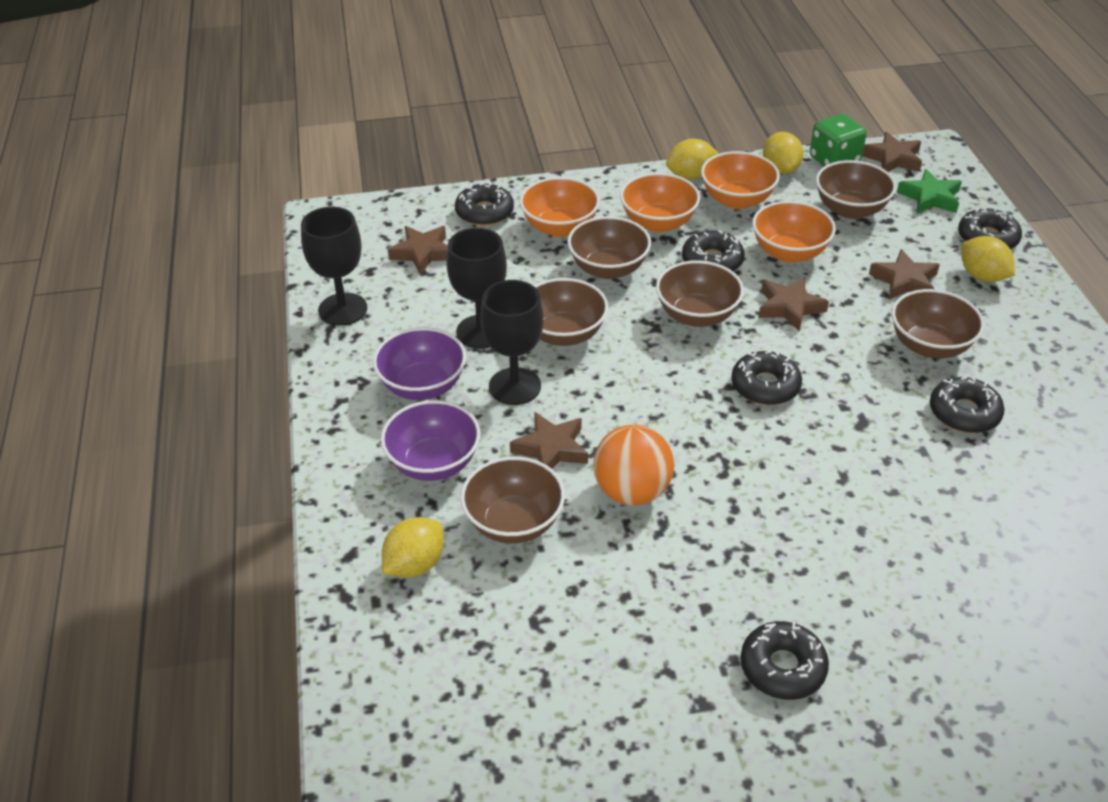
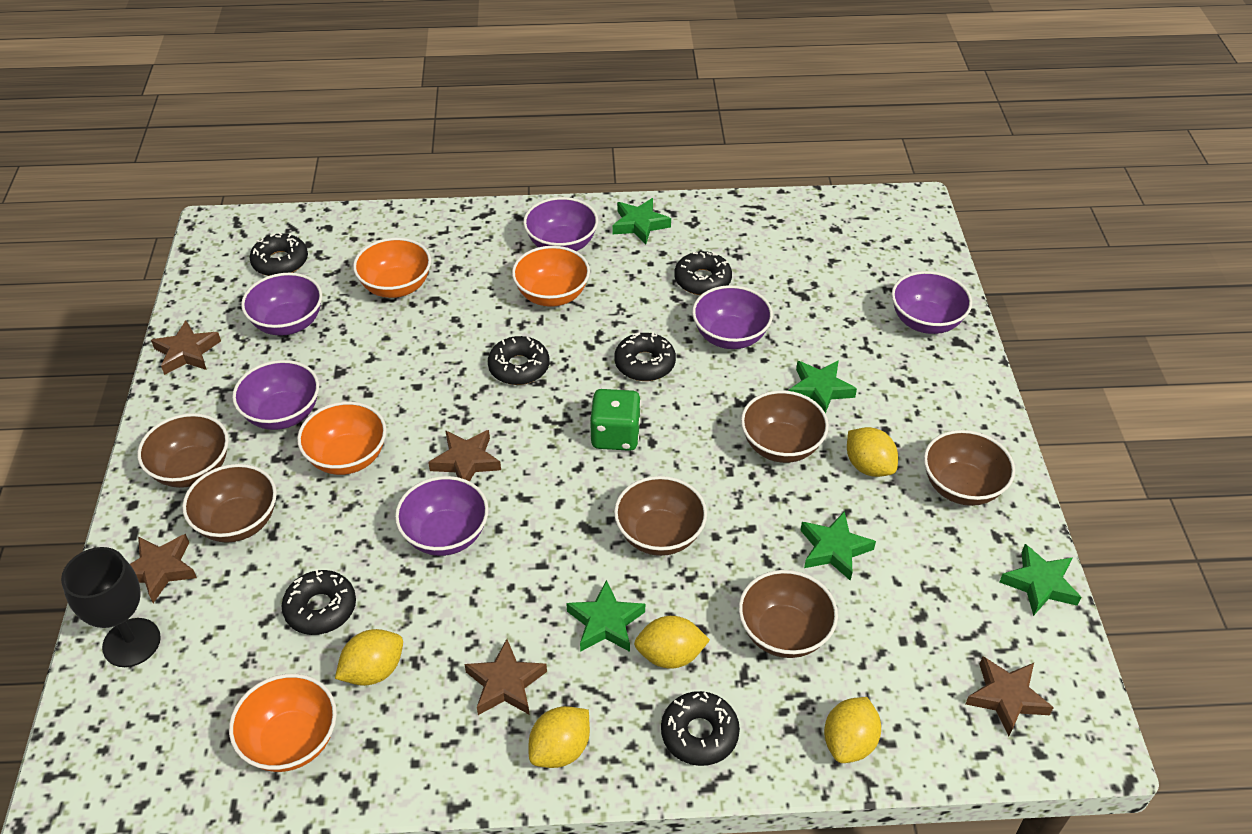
black goblet: 3 -> 1
green star: 1 -> 5
orange ball: 1 -> 0
purple bowl: 2 -> 6
yellow lemon: 4 -> 5

